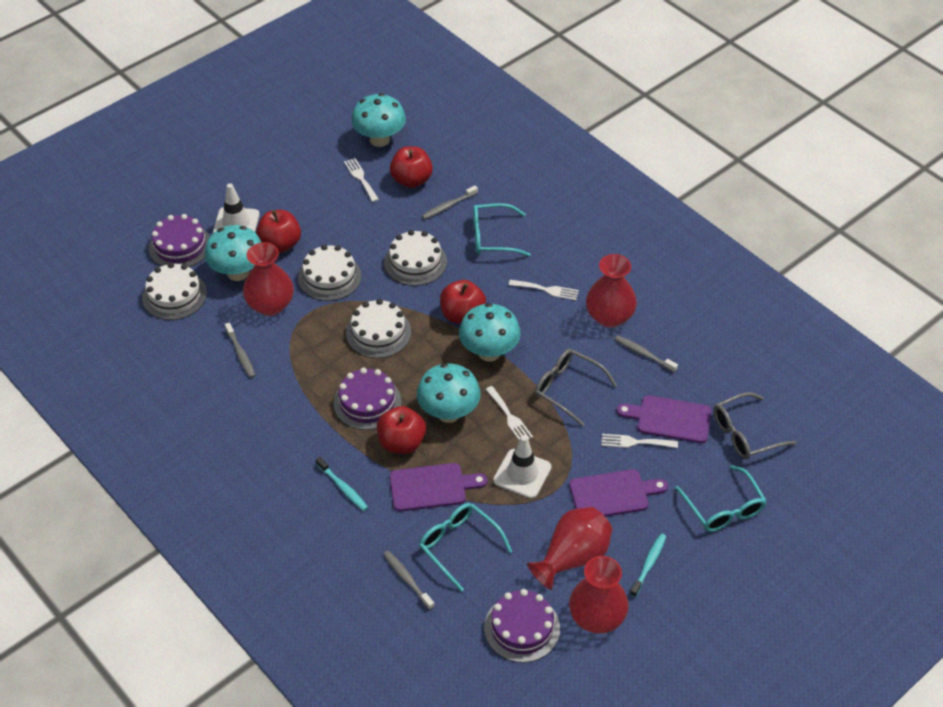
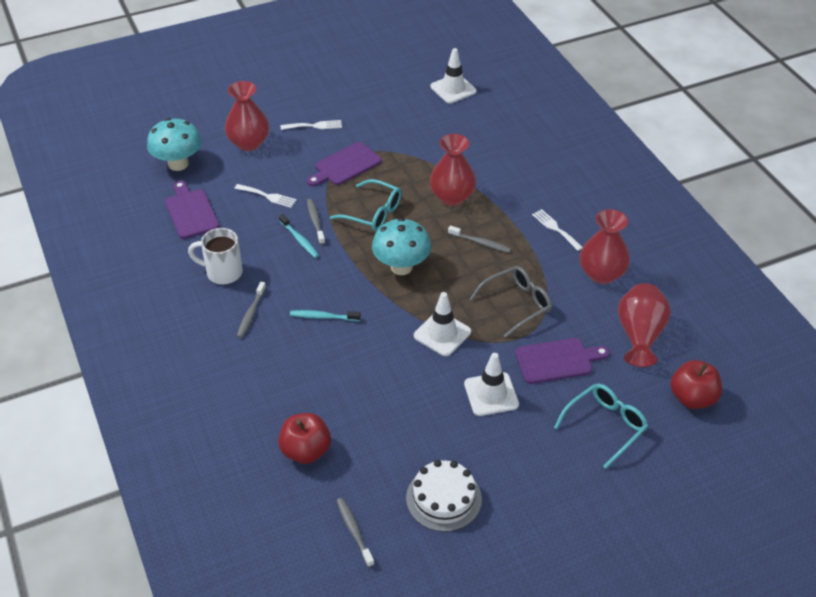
grey glasses: 2 -> 1
purple cake: 3 -> 0
red apple: 4 -> 2
turquoise glasses: 3 -> 2
turquoise mushroom: 4 -> 2
white cake: 4 -> 1
white fork: 4 -> 3
white mug: 0 -> 1
white traffic cone: 2 -> 3

